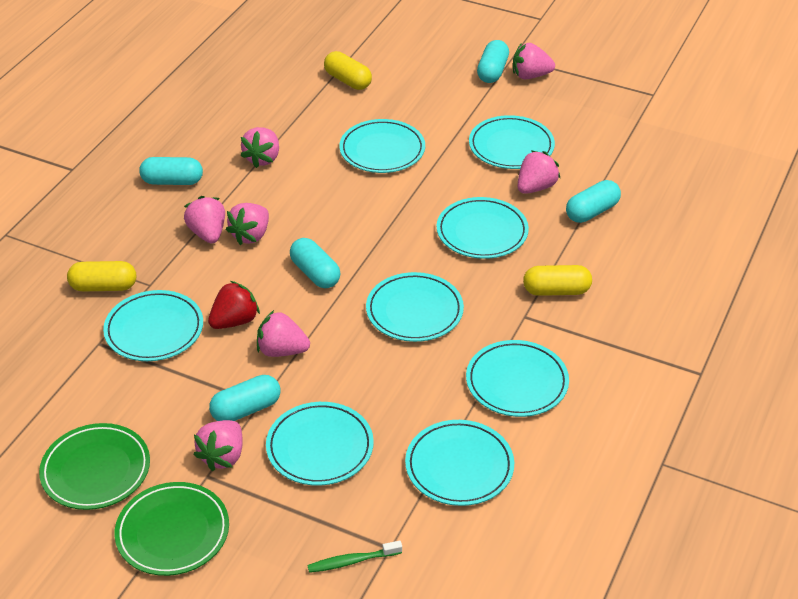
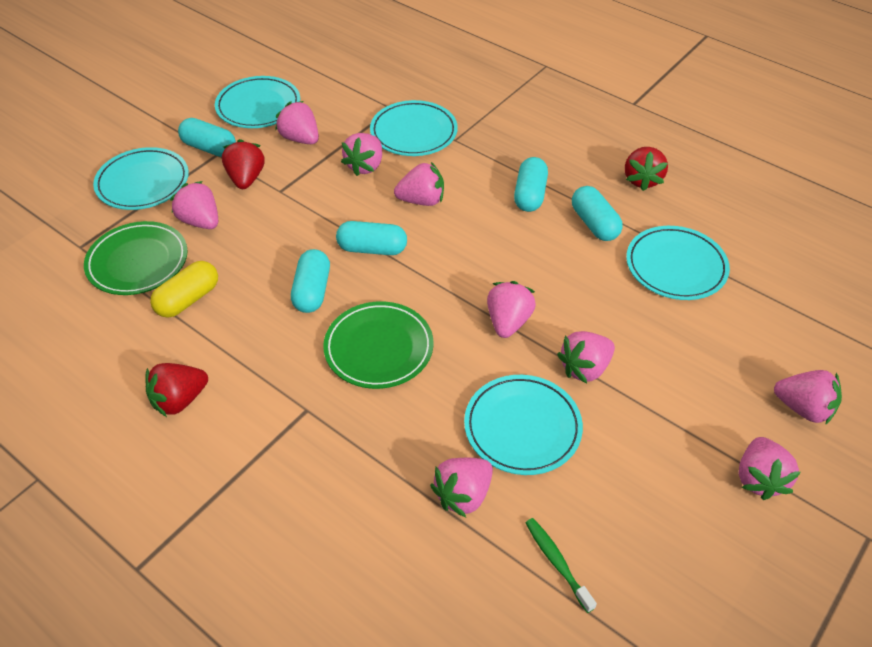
pink strawberry: 7 -> 9
red strawberry: 1 -> 3
turquoise plate: 8 -> 5
yellow capsule: 3 -> 1

